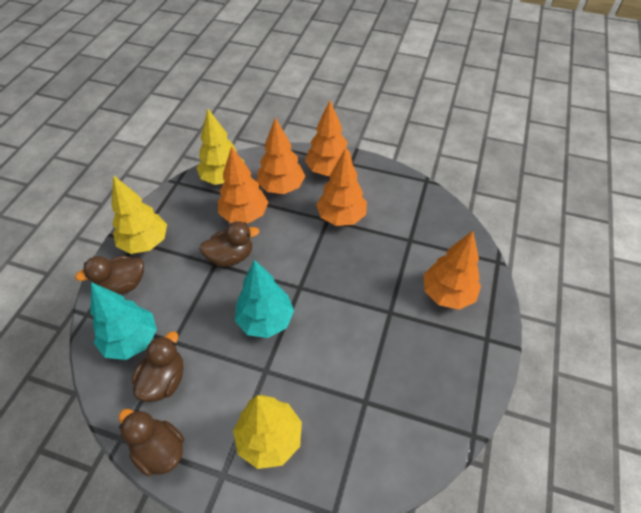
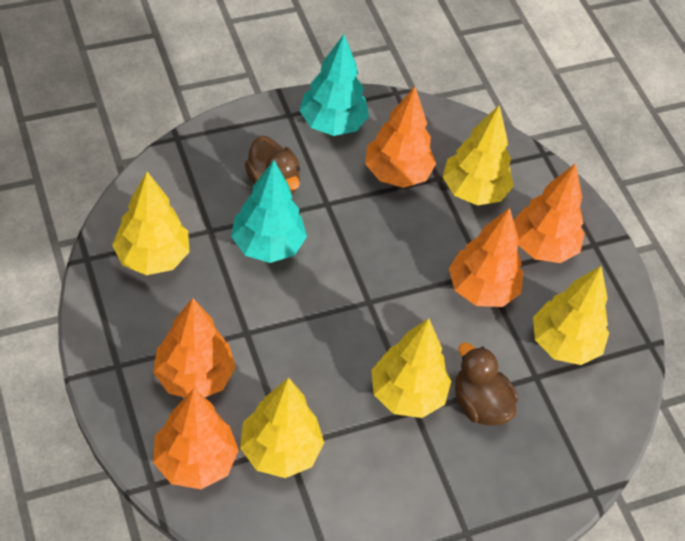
brown duck: 4 -> 2
yellow tree: 3 -> 5

